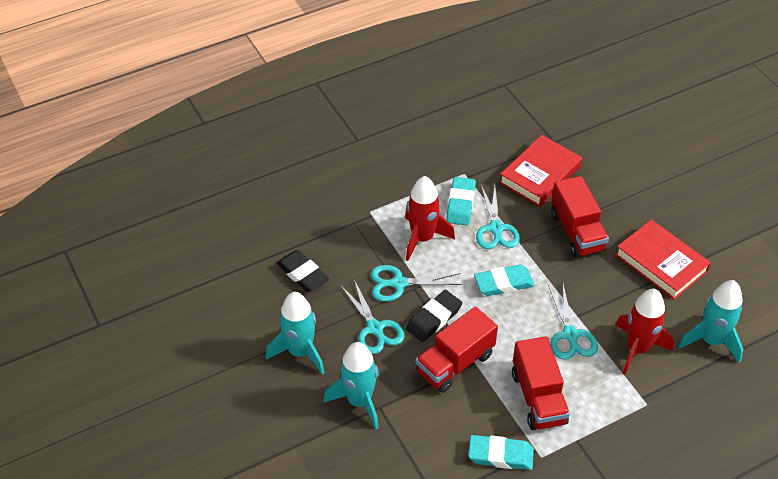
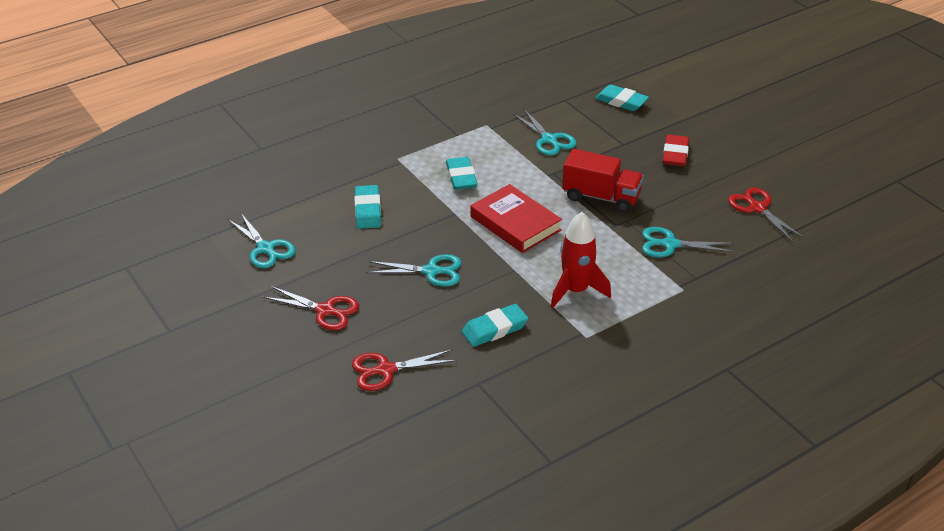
black eraser: 2 -> 0
red book: 2 -> 1
red eraser: 0 -> 1
red rocket: 2 -> 1
red scissors: 0 -> 3
red truck: 3 -> 1
turquoise eraser: 3 -> 4
turquoise rocket: 3 -> 0

